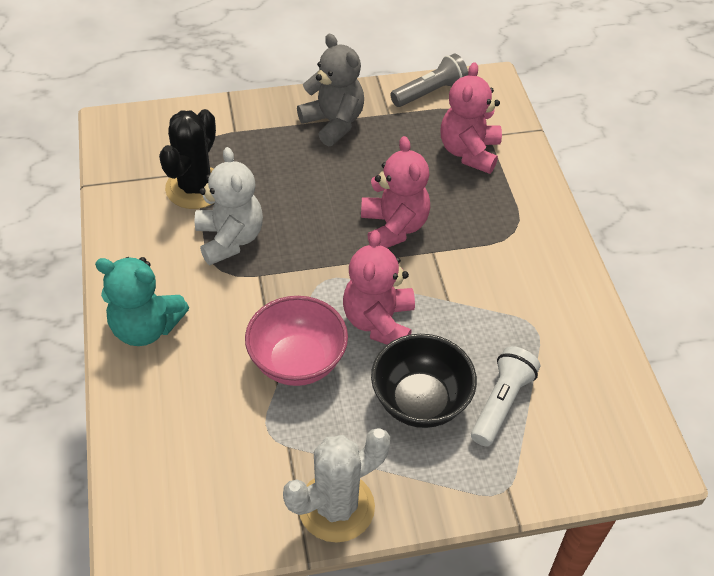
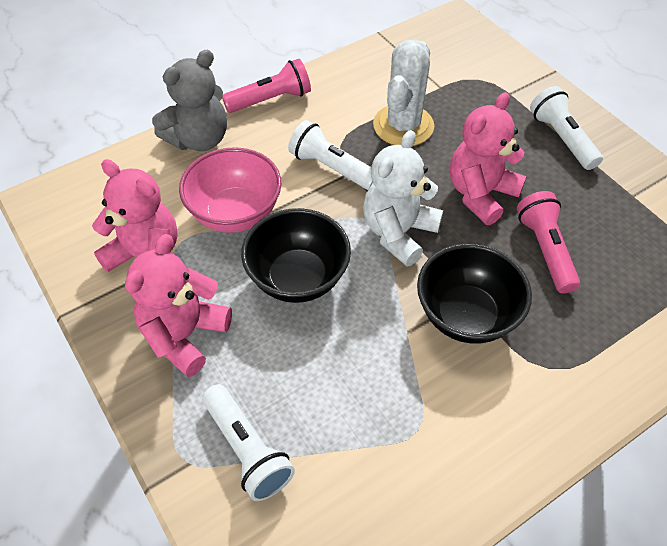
black bowl: 1 -> 2
black cactus: 1 -> 0
grey flashlight: 1 -> 0
pink flashlight: 0 -> 2
turquoise teddy bear: 1 -> 0
white flashlight: 1 -> 3

